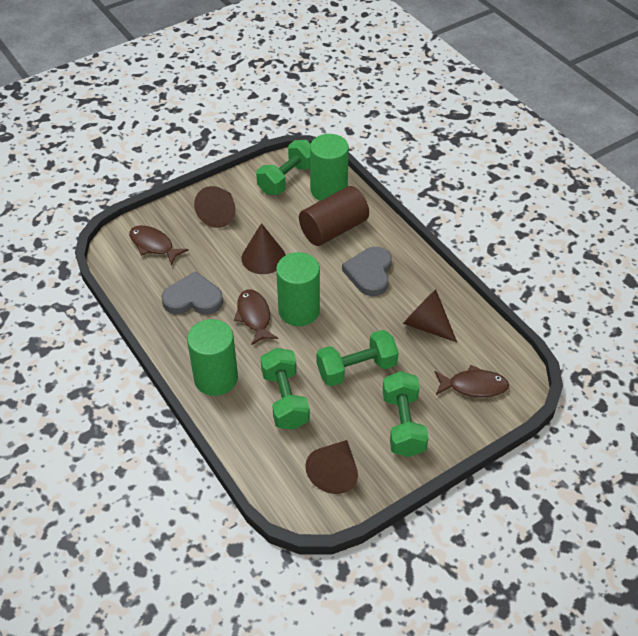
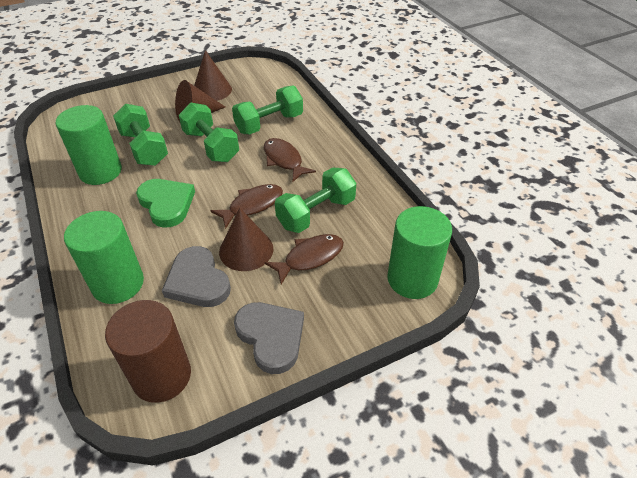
brown cone: 4 -> 3
green heart: 0 -> 1

